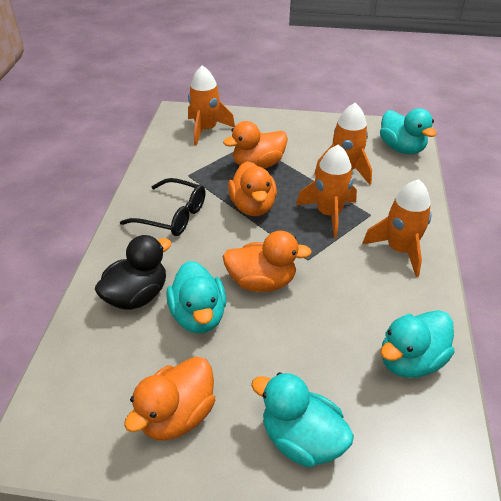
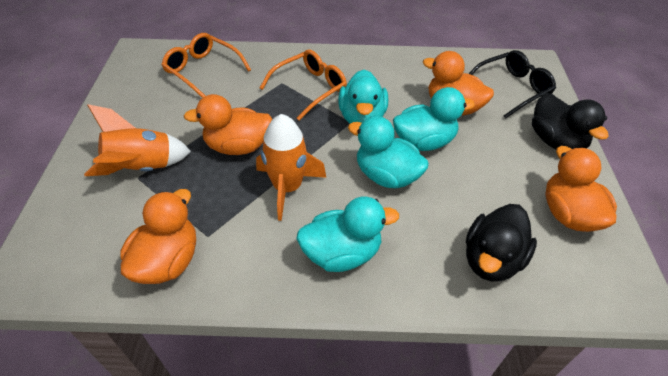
black duck: 1 -> 2
orange glasses: 0 -> 2
orange rocket: 4 -> 2

